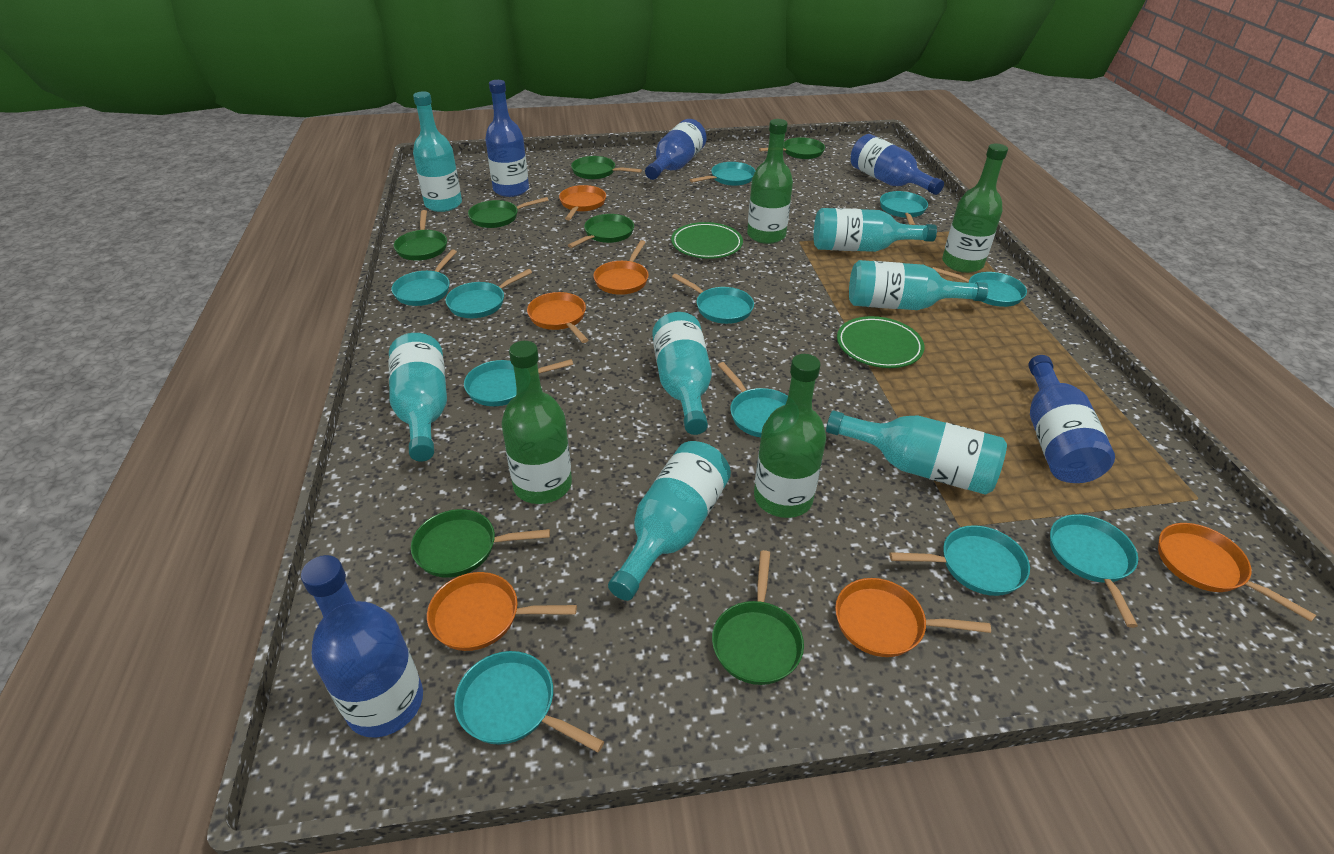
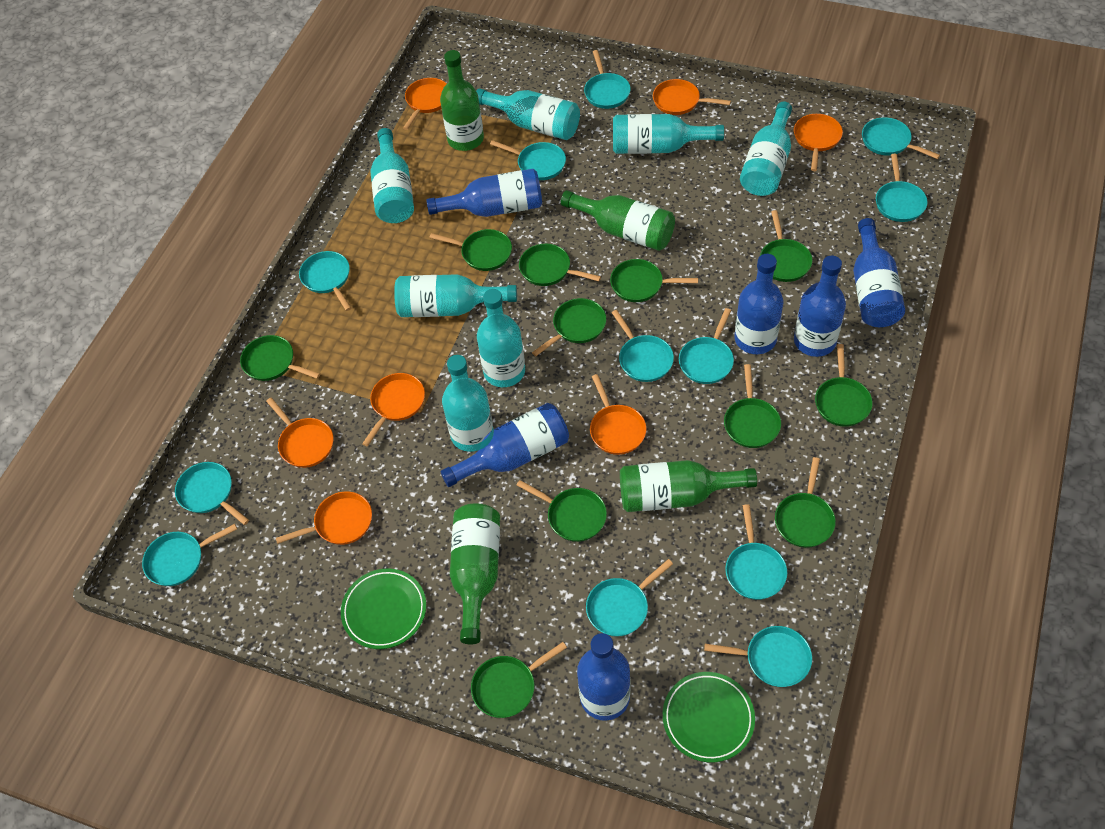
blue bottle: 5 -> 6
green pan: 7 -> 11
orange pan: 6 -> 7
turquoise pan: 11 -> 12

